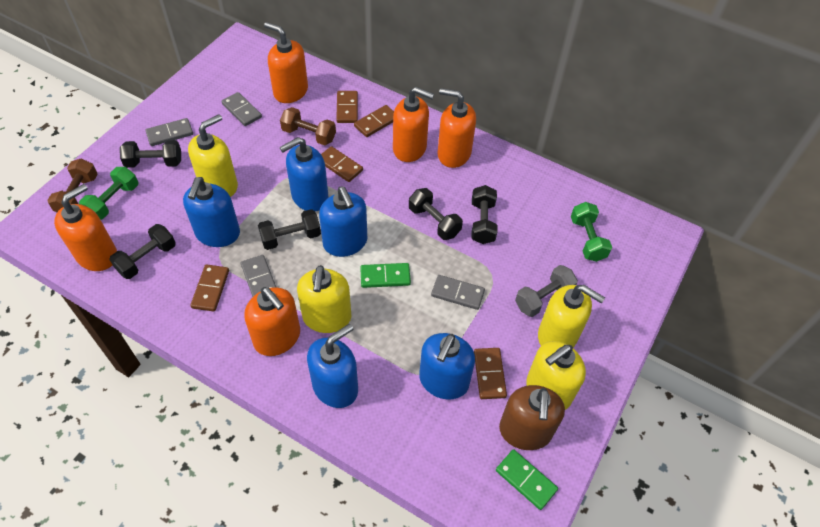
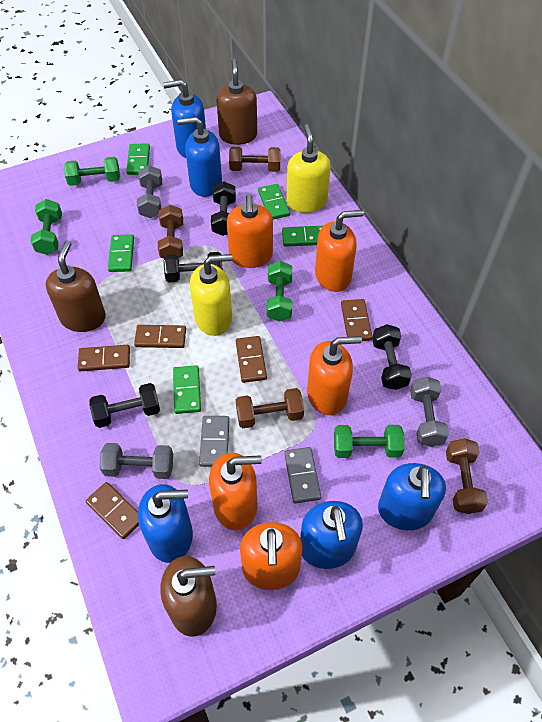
black dumbbell: 5 -> 4
brown dumbbell: 2 -> 4
brown soap dispenser: 1 -> 3
green domino: 2 -> 5
green dumbbell: 2 -> 4
grey domino: 4 -> 2
grey dumbbell: 1 -> 3
yellow soap dispenser: 4 -> 2

